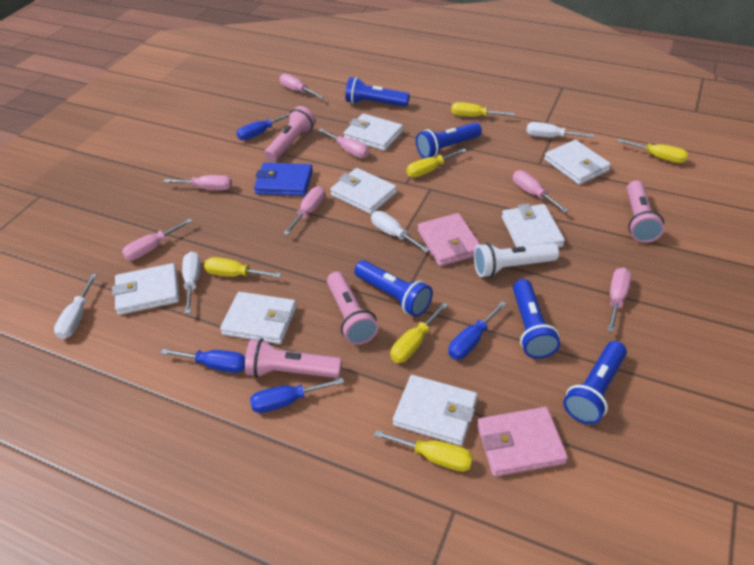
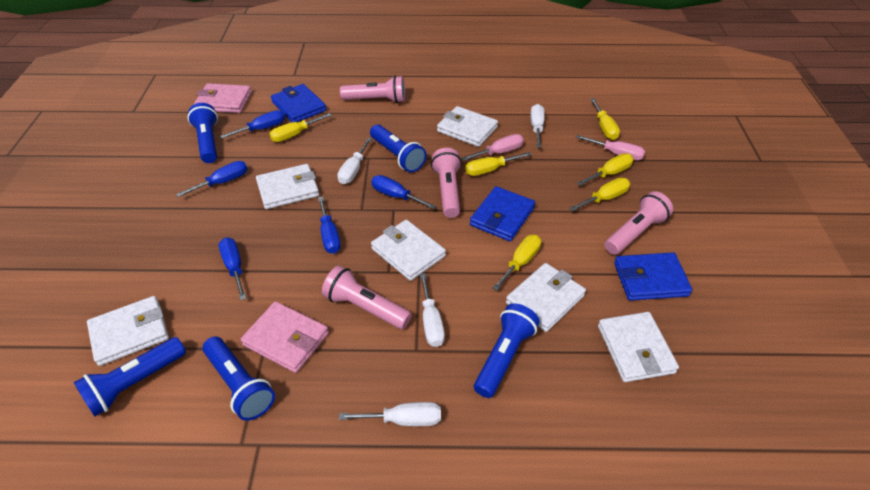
blue screwdriver: 4 -> 5
blue wallet: 1 -> 3
pink screwdriver: 7 -> 2
white flashlight: 1 -> 0
white wallet: 7 -> 6

